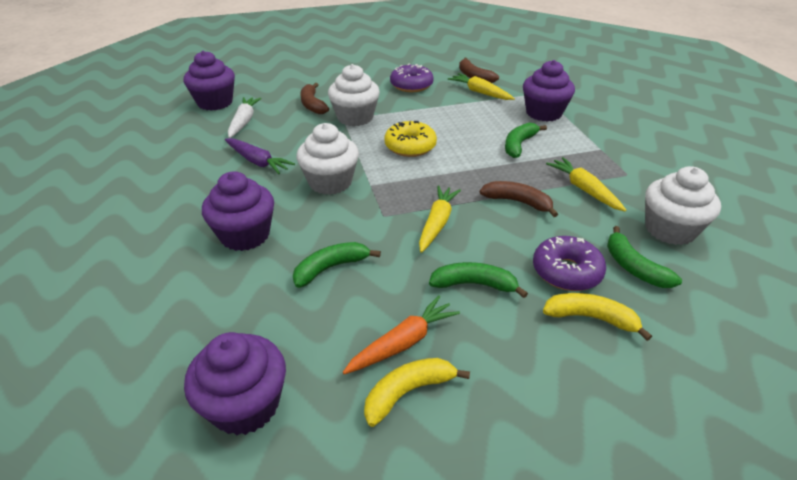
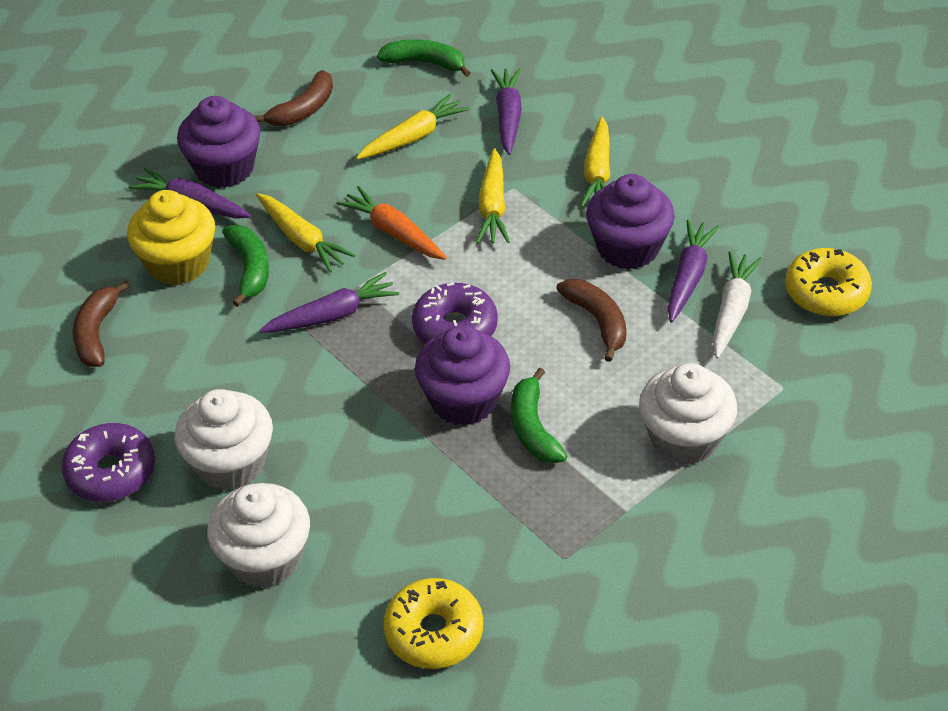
green banana: 4 -> 3
purple carrot: 1 -> 4
purple cupcake: 4 -> 3
yellow banana: 2 -> 0
yellow carrot: 3 -> 4
yellow cupcake: 0 -> 1
yellow donut: 1 -> 2

